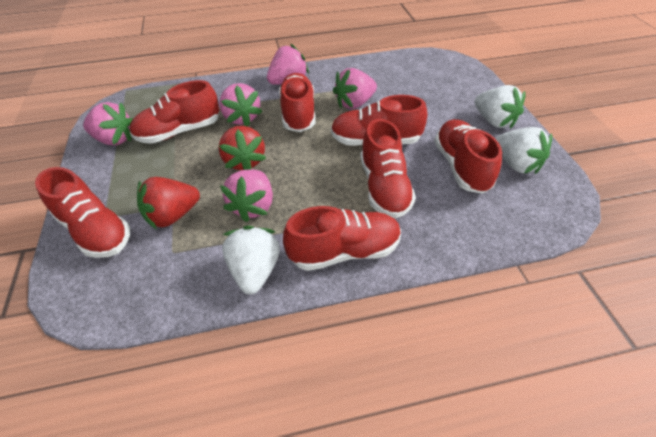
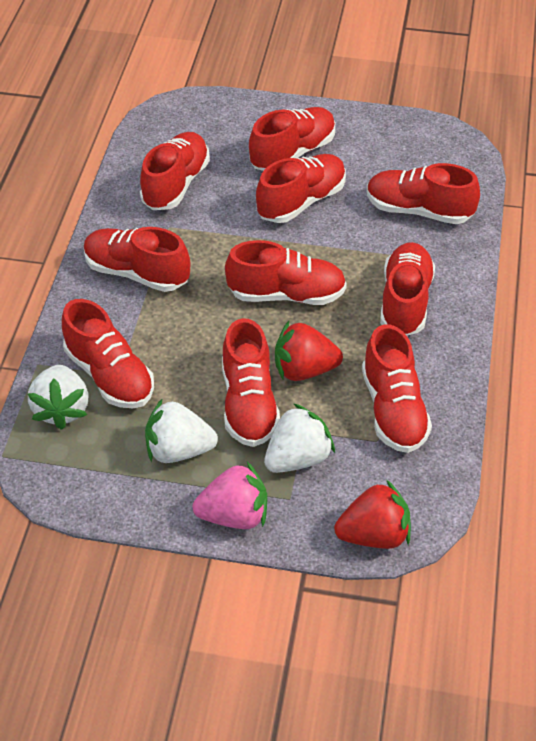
pink strawberry: 5 -> 1
red shoe: 7 -> 10

